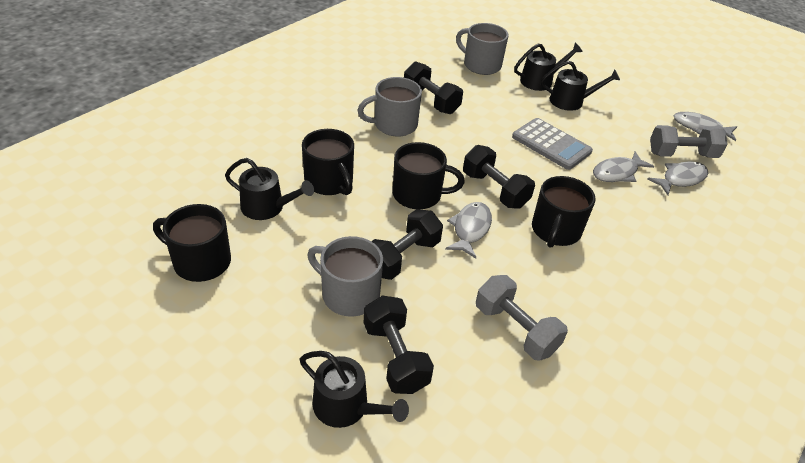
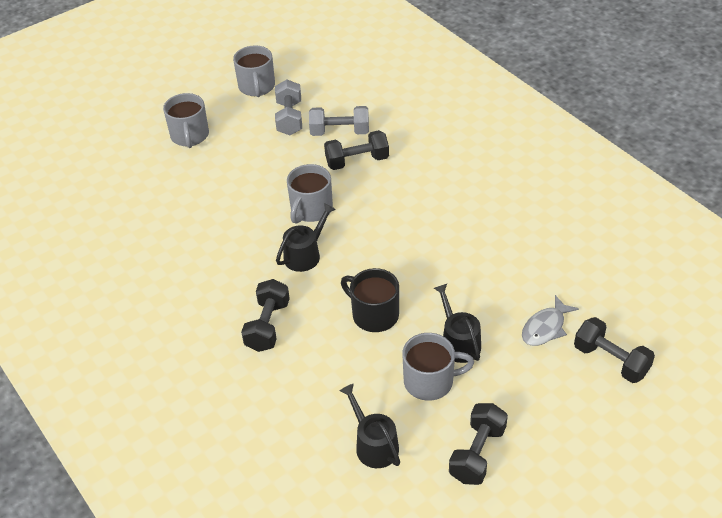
black mug: 4 -> 1
black watering can: 4 -> 3
grey calculator: 1 -> 0
grey fish: 4 -> 1
grey mug: 3 -> 4

